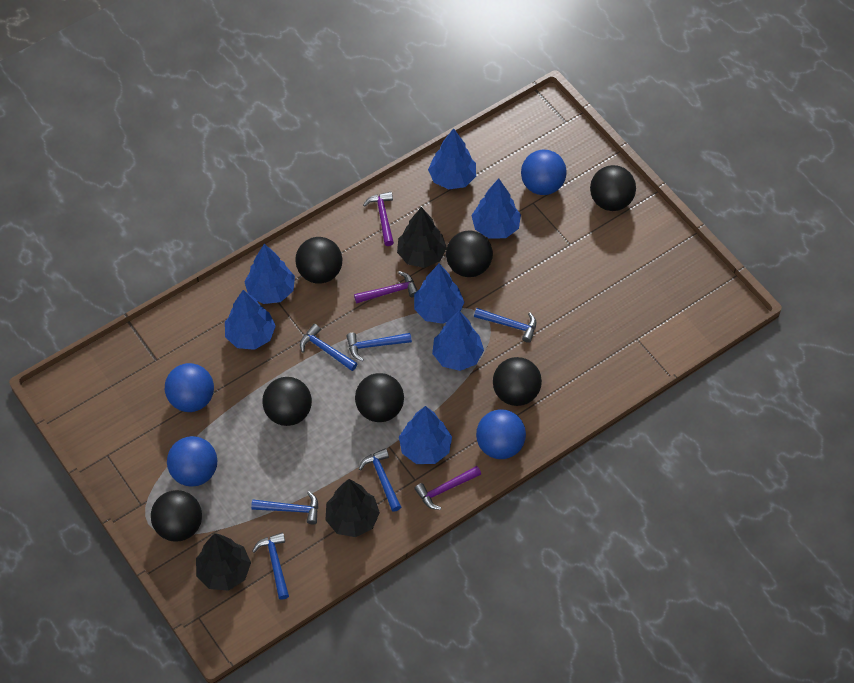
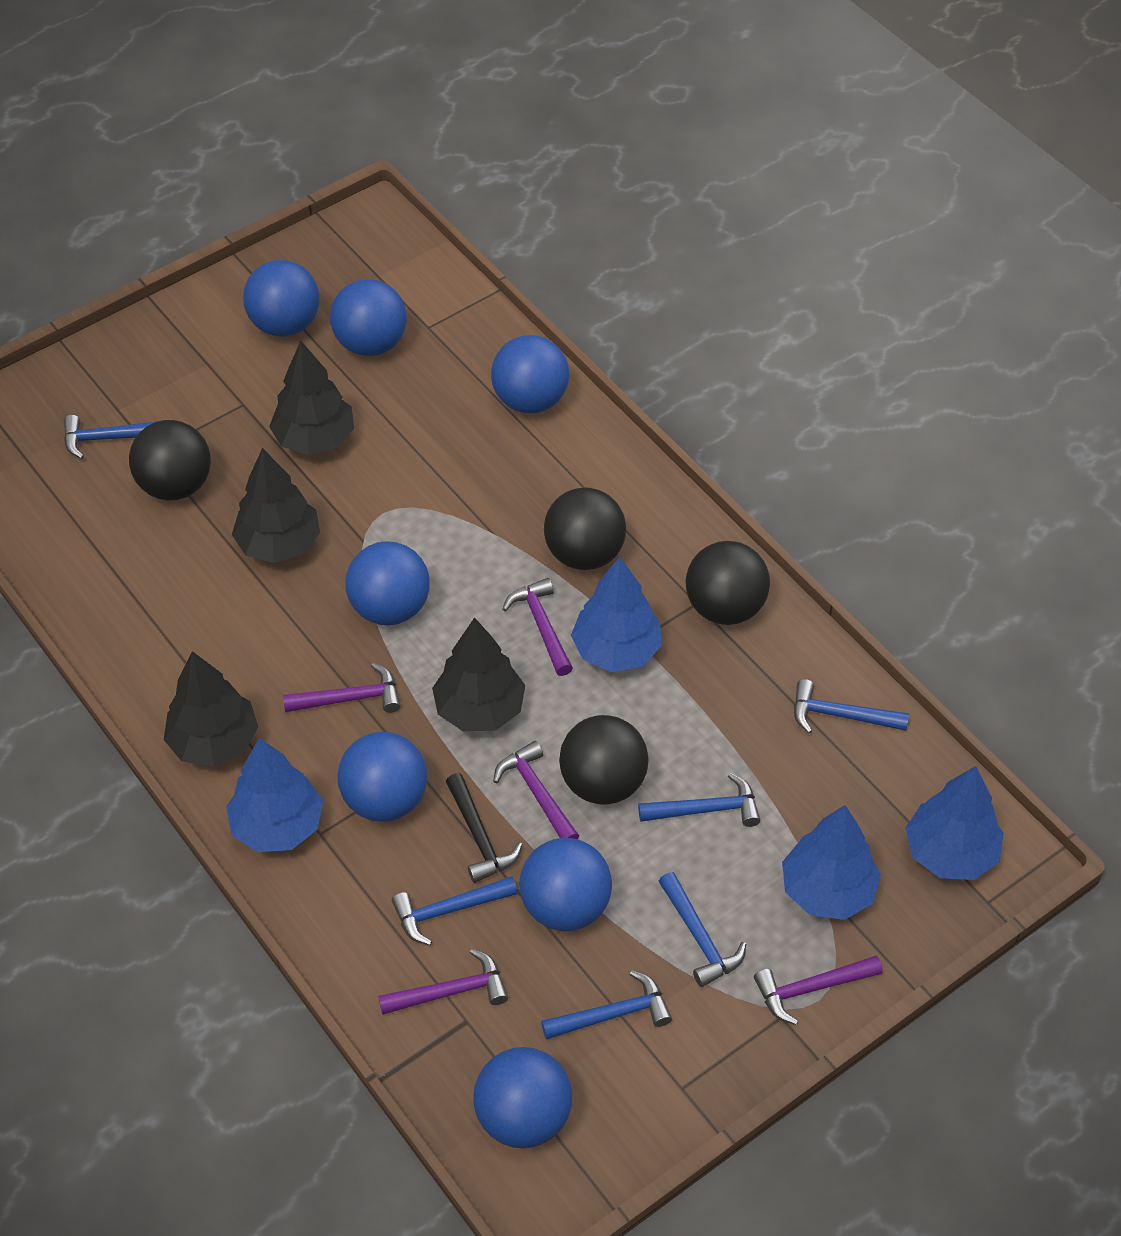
black ball: 7 -> 4
black hammer: 0 -> 1
black tree: 3 -> 4
blue ball: 4 -> 7
blue tree: 7 -> 4
purple hammer: 3 -> 5

